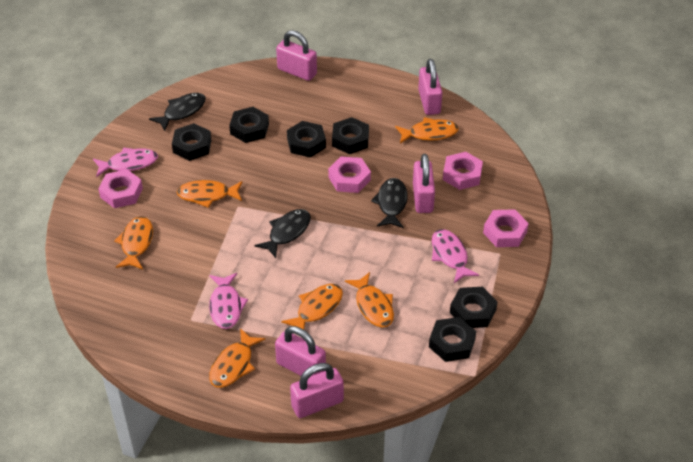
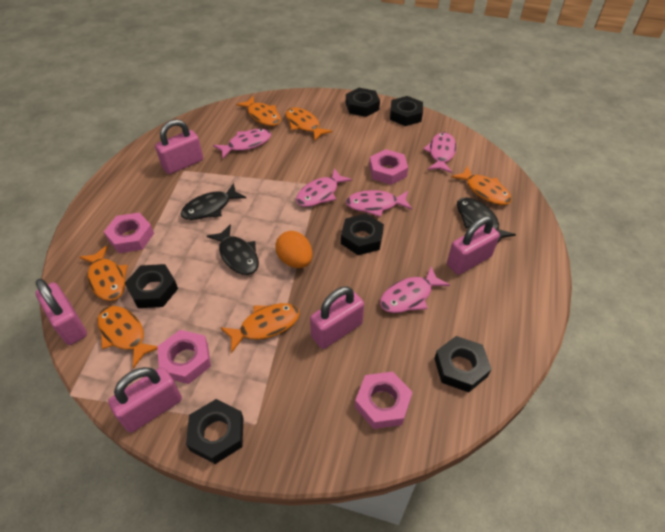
orange egg: 0 -> 1
pink fish: 3 -> 5

